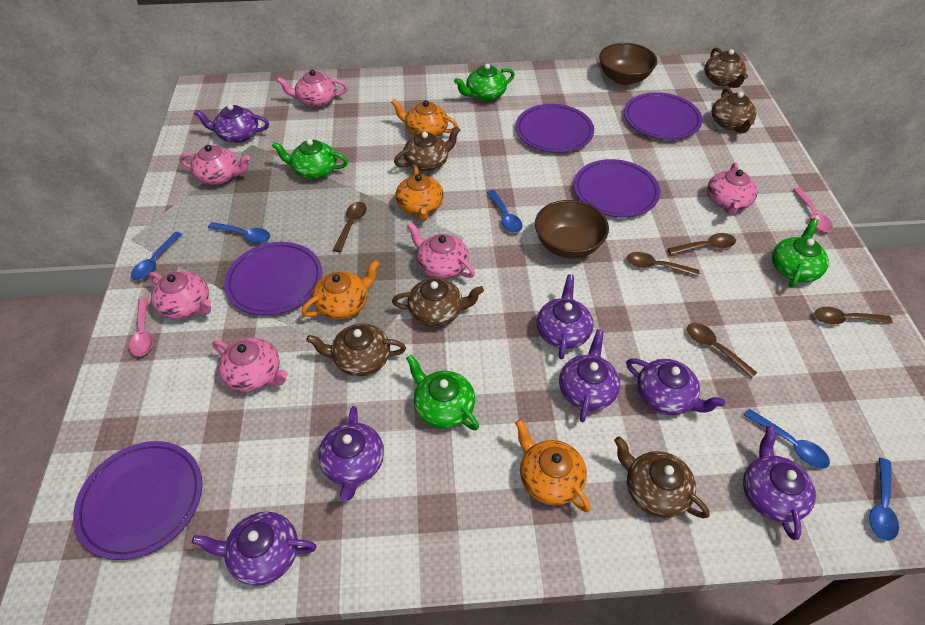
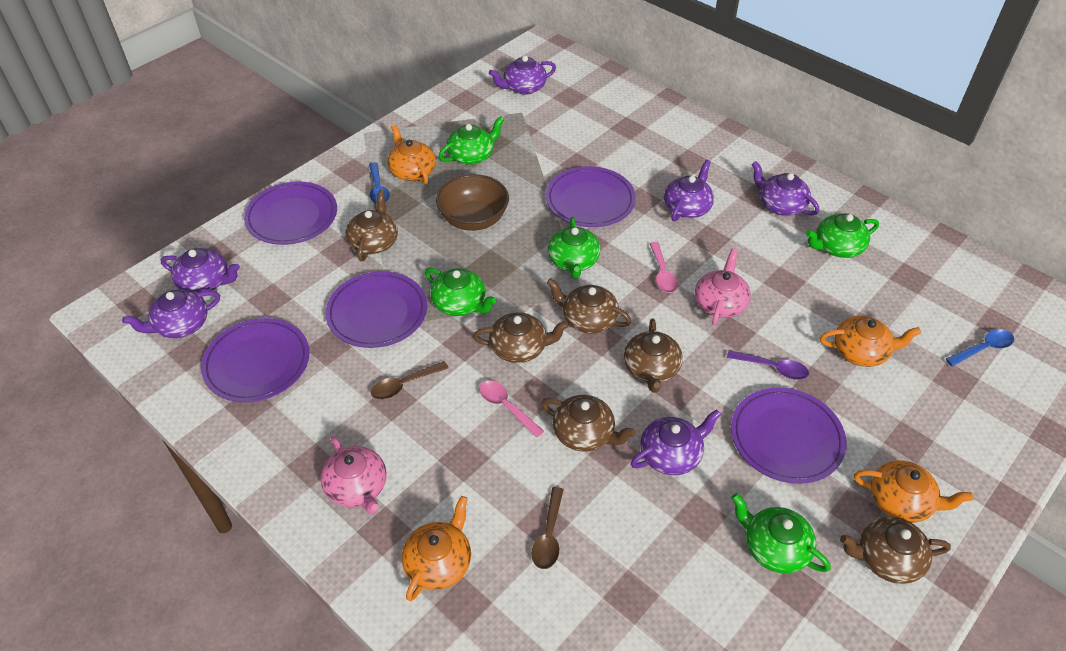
blue spoon: 5 -> 2
brown bowl: 2 -> 1
brown spoon: 5 -> 2
green teapot: 4 -> 5
pink teapot: 6 -> 2
purple spoon: 0 -> 1
purple teapot: 7 -> 6

